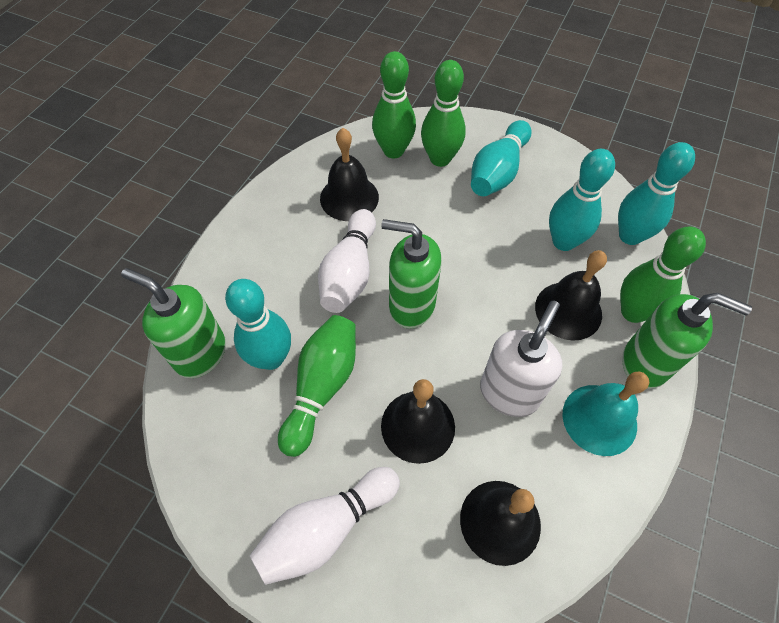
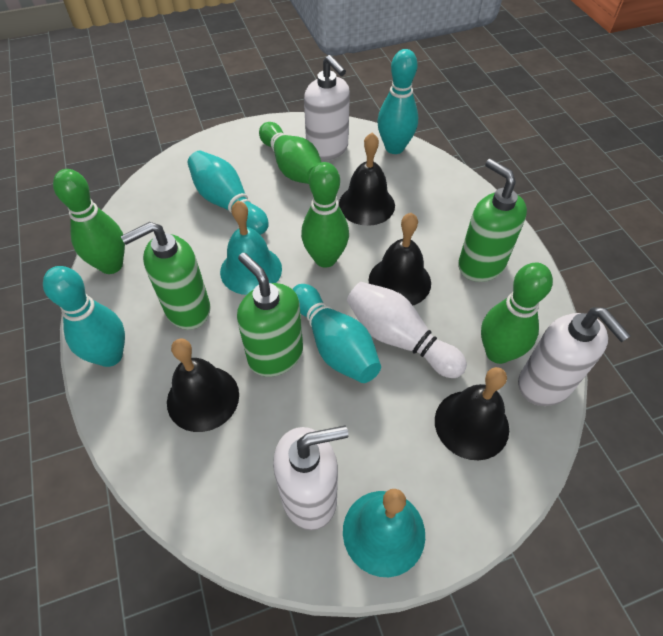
turquoise bell: 1 -> 2
white bowling pin: 2 -> 1
white soap dispenser: 1 -> 3

